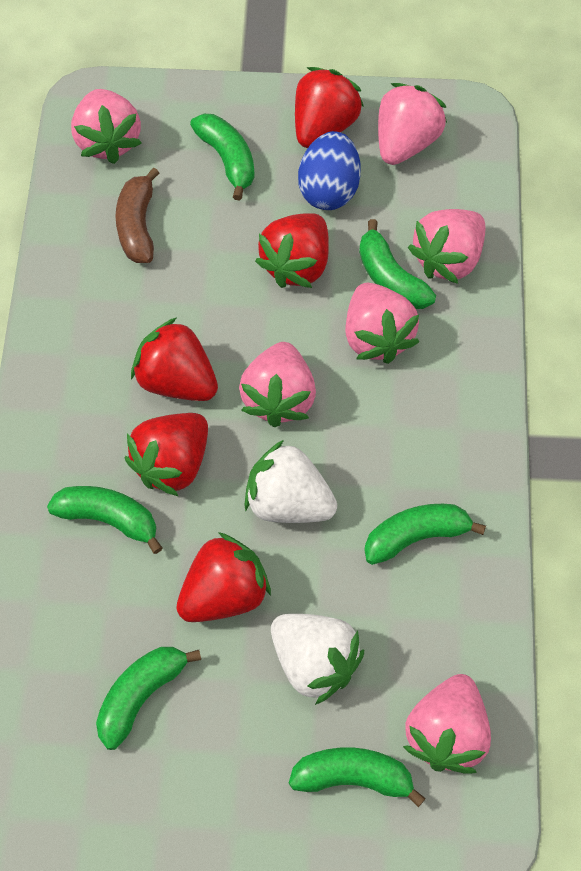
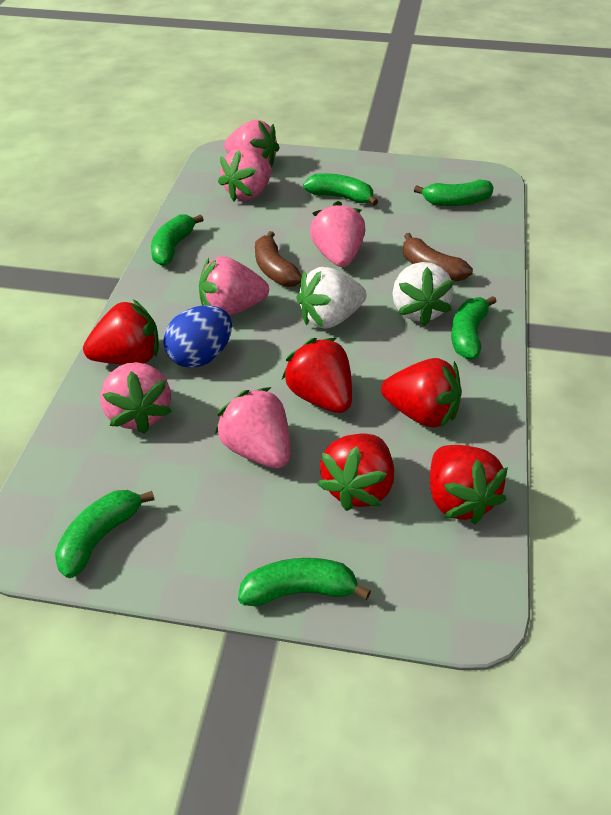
brown banana: 1 -> 2

